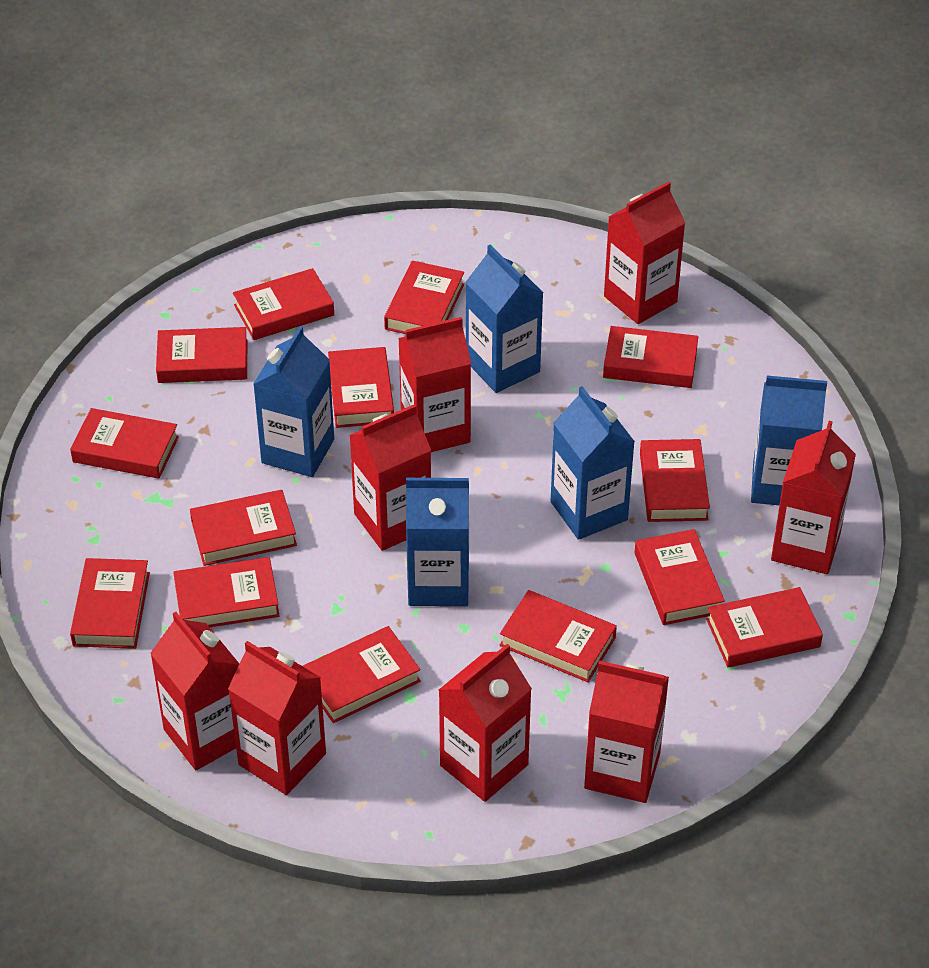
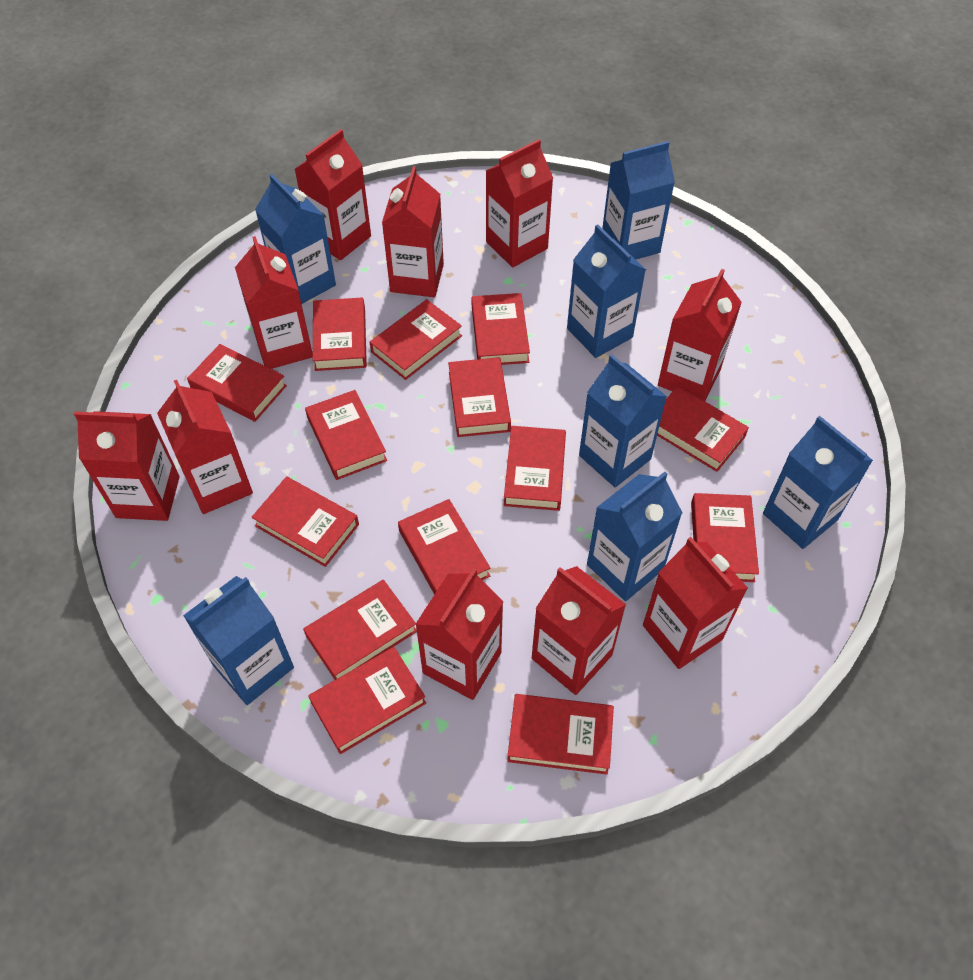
blue carton: 5 -> 7
red carton: 8 -> 10

